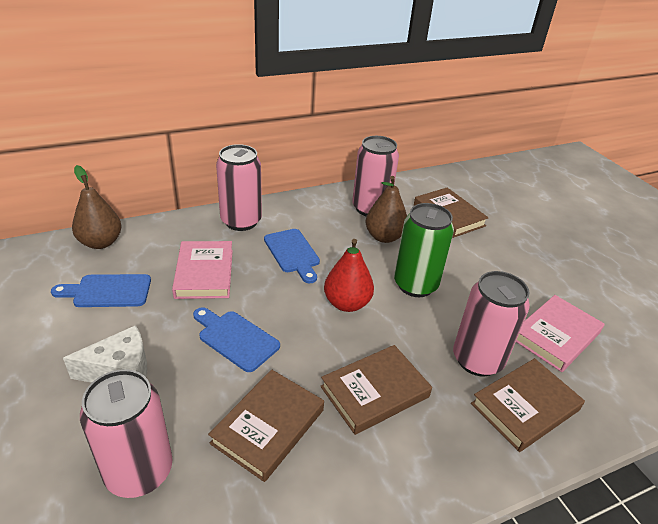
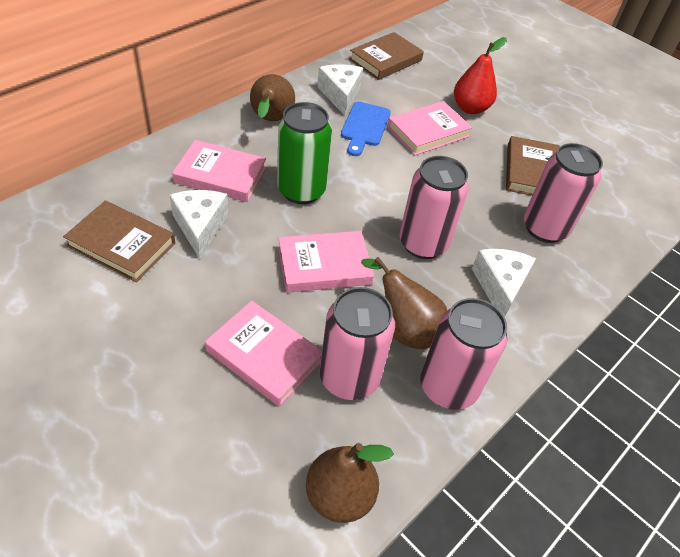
blue cutting board: 3 -> 1
brown book: 4 -> 3
brown pear: 2 -> 3
pink book: 2 -> 4
white cheese: 1 -> 3

